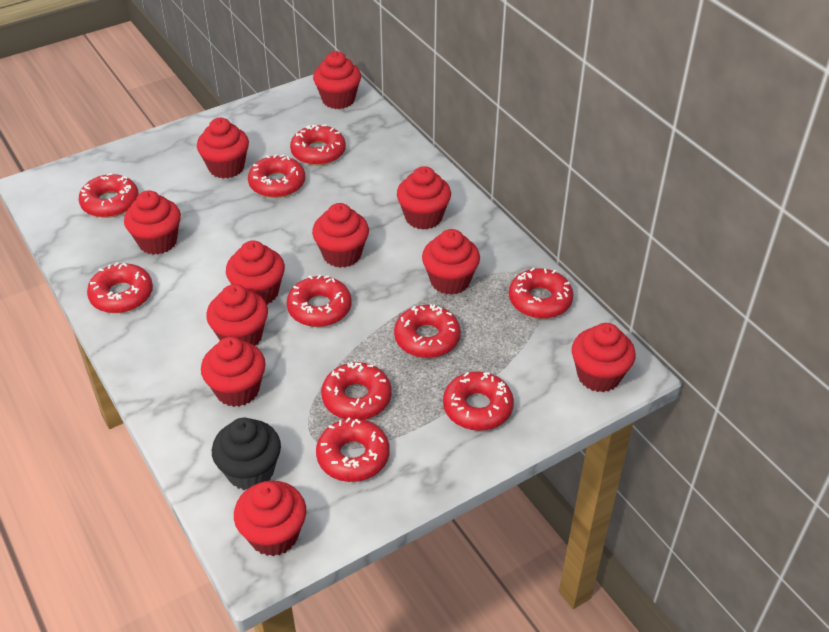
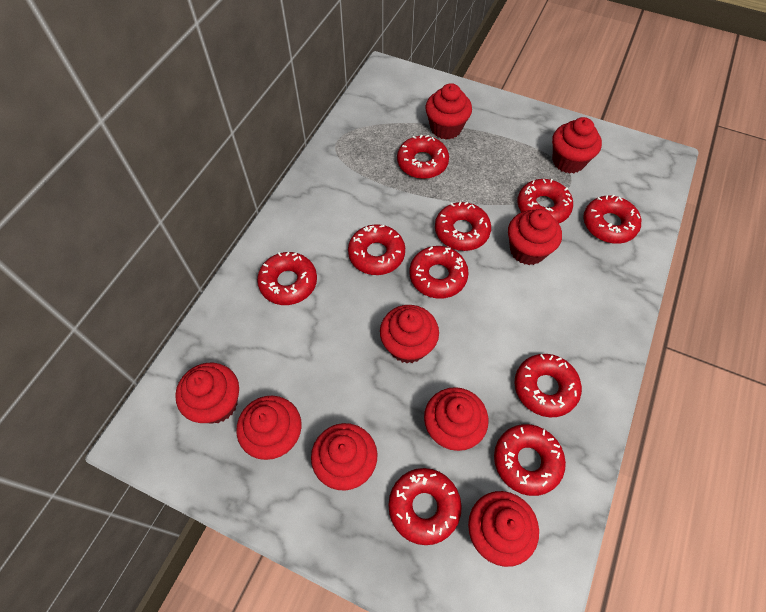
black cupcake: 1 -> 0
red cupcake: 11 -> 9

